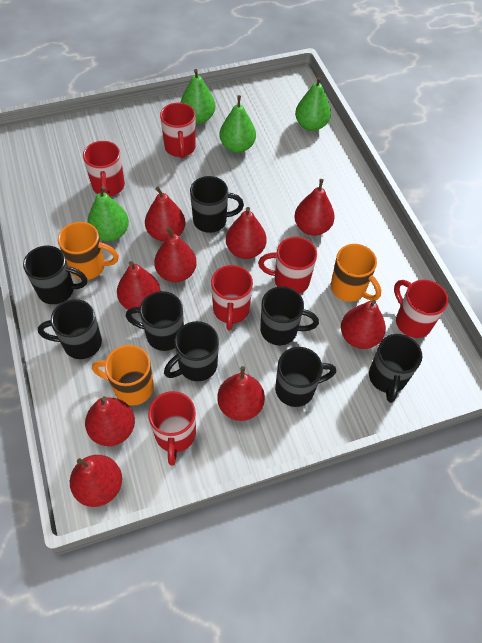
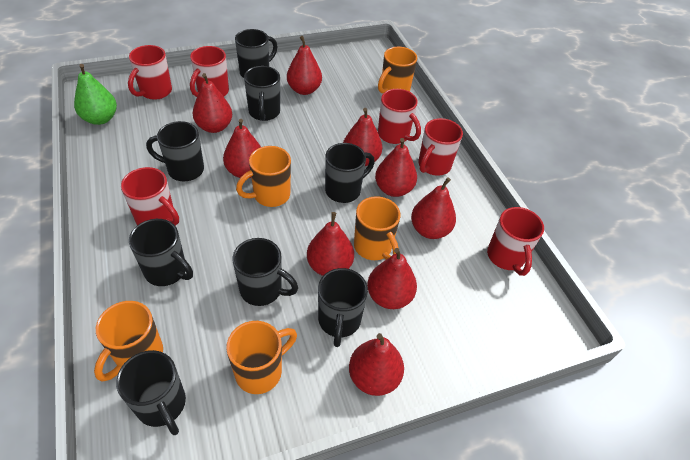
green pear: 4 -> 1
orange mug: 3 -> 5

